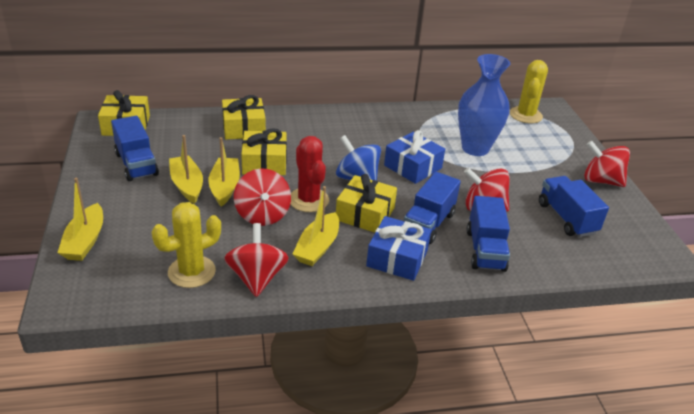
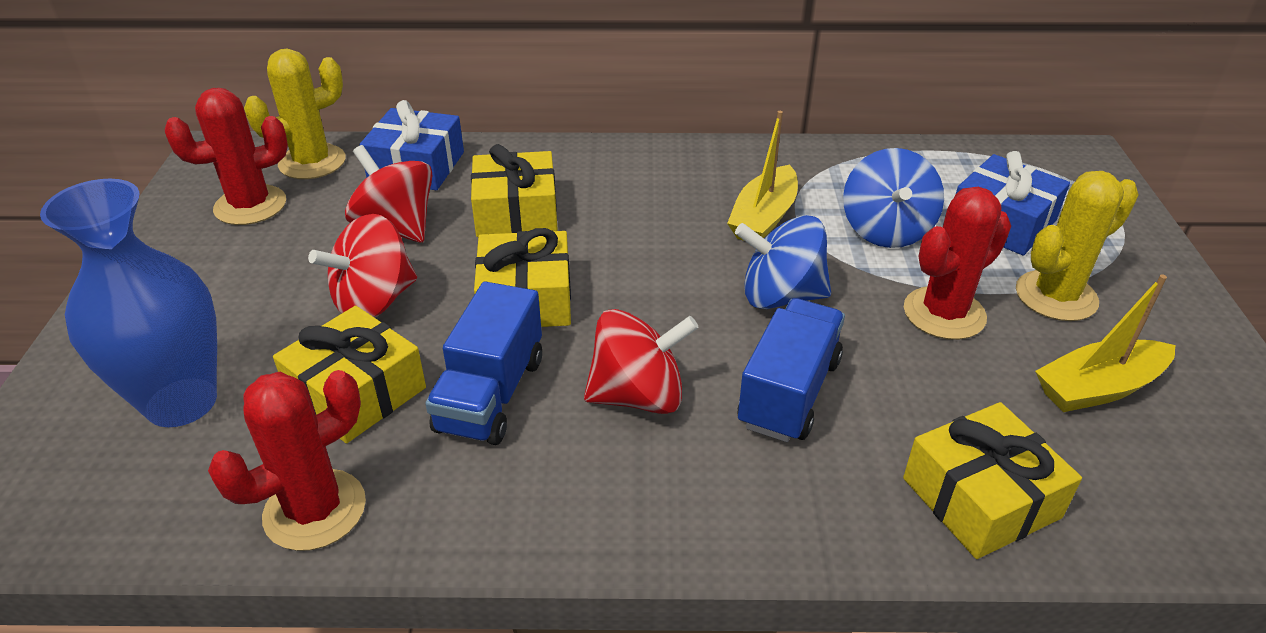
blue spinning top: 1 -> 2
blue truck: 4 -> 2
red cactus: 1 -> 3
red spinning top: 4 -> 3
yellow boat: 4 -> 2

